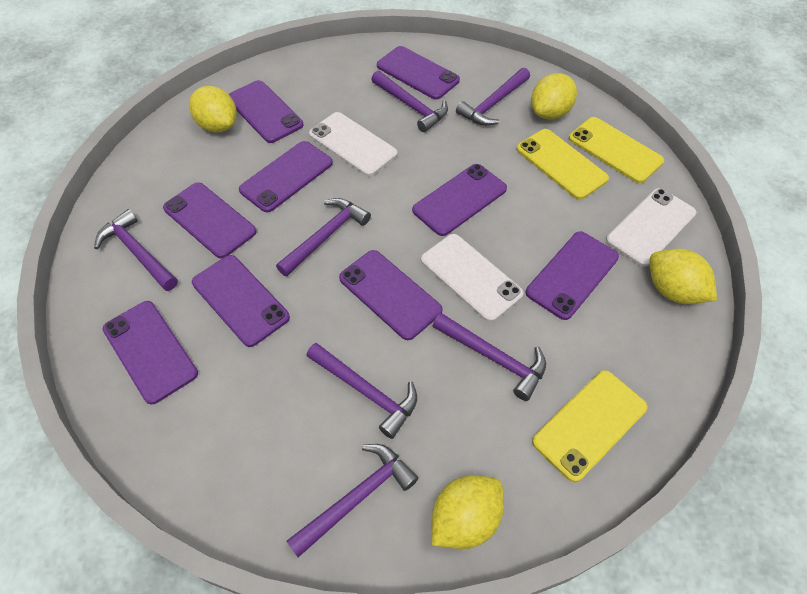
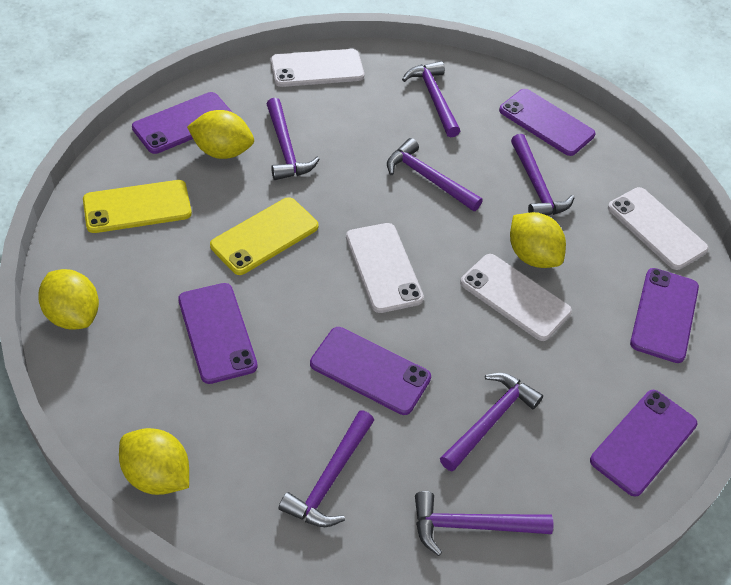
purple phone: 9 -> 6
white phone: 3 -> 4
yellow phone: 3 -> 2

